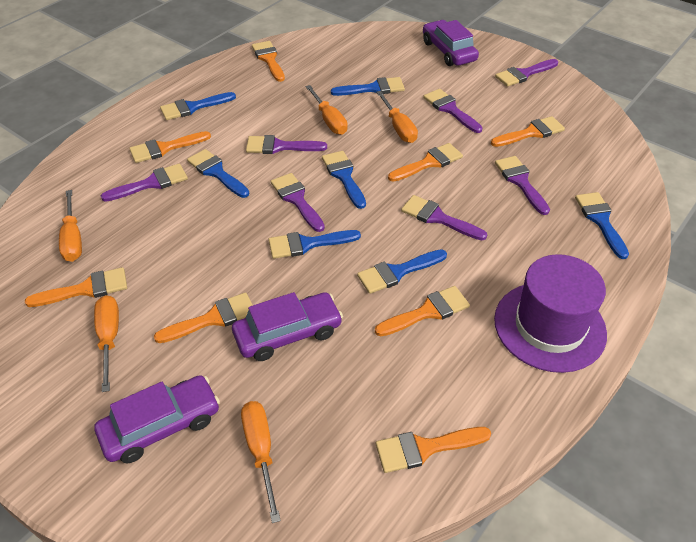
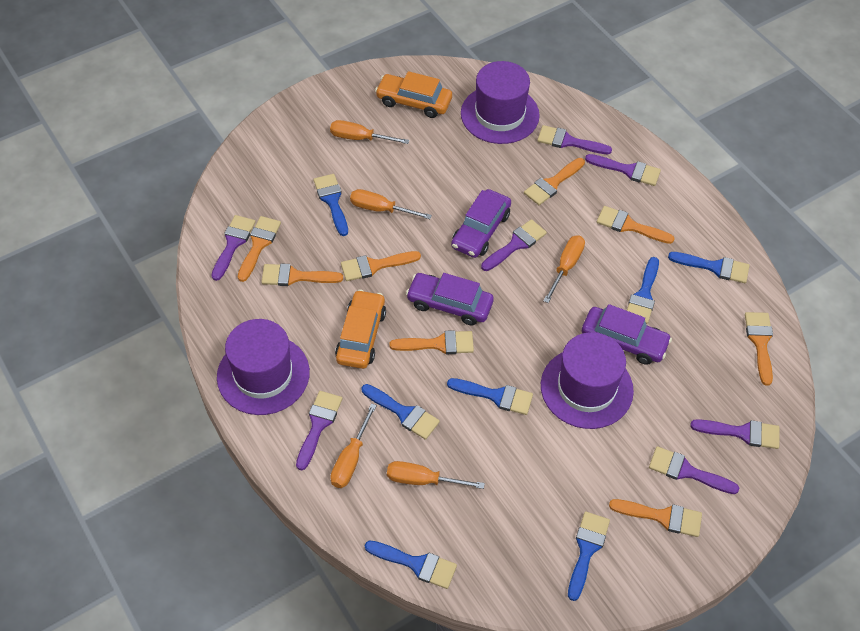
orange car: 0 -> 2
purple hat: 1 -> 3

